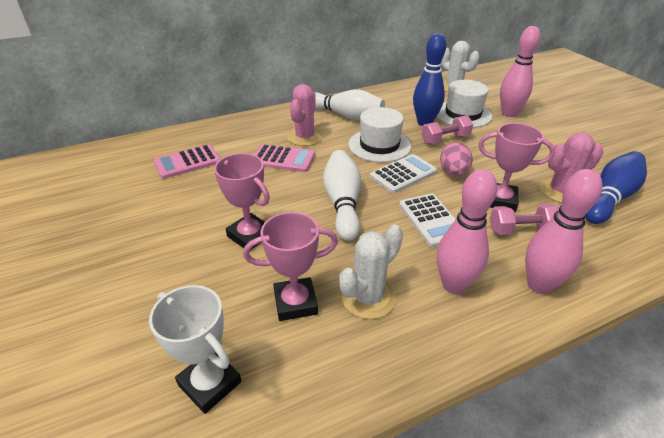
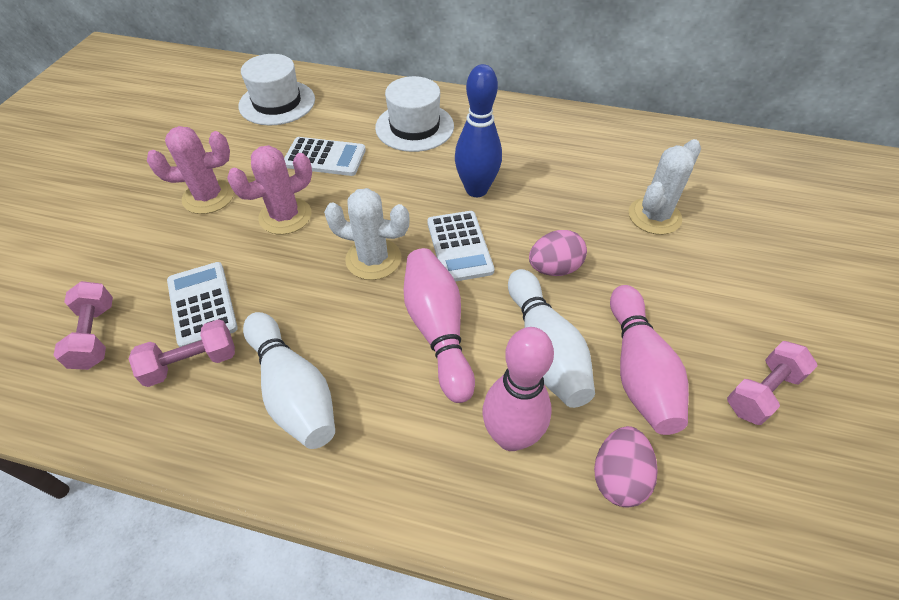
blue bowling pin: 2 -> 1
pink calculator: 2 -> 0
pink dumbbell: 2 -> 3
pink egg: 1 -> 2
pink trophy: 3 -> 0
white calculator: 2 -> 3
white trophy: 1 -> 0

